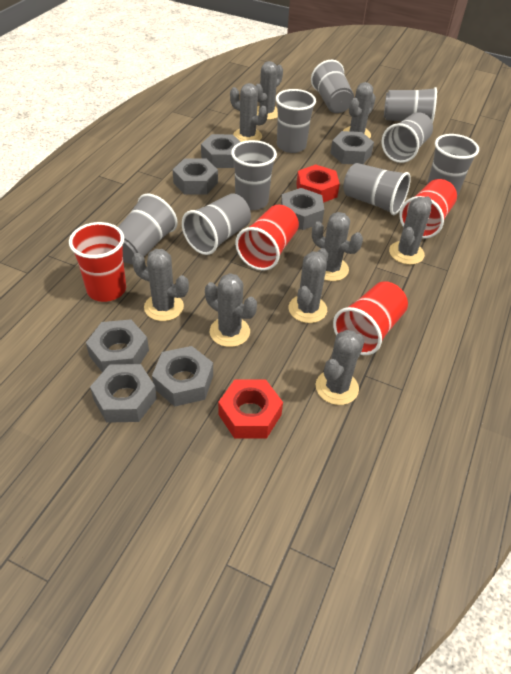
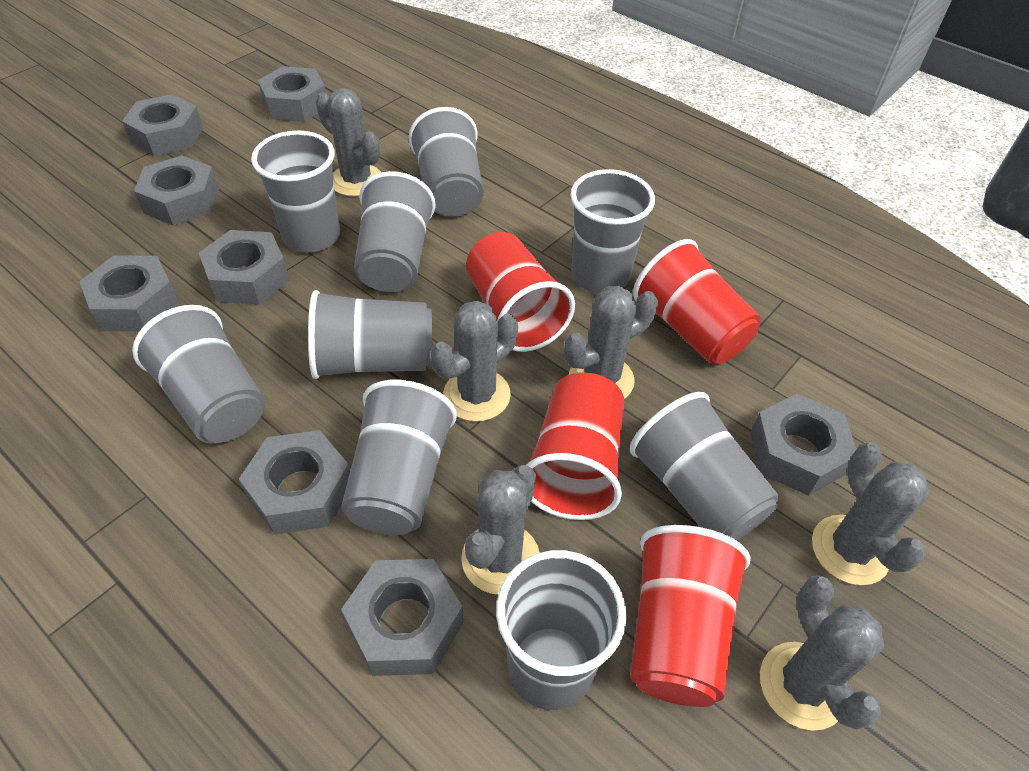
grey cactus: 9 -> 6
grey nut: 7 -> 8
red nut: 2 -> 0

